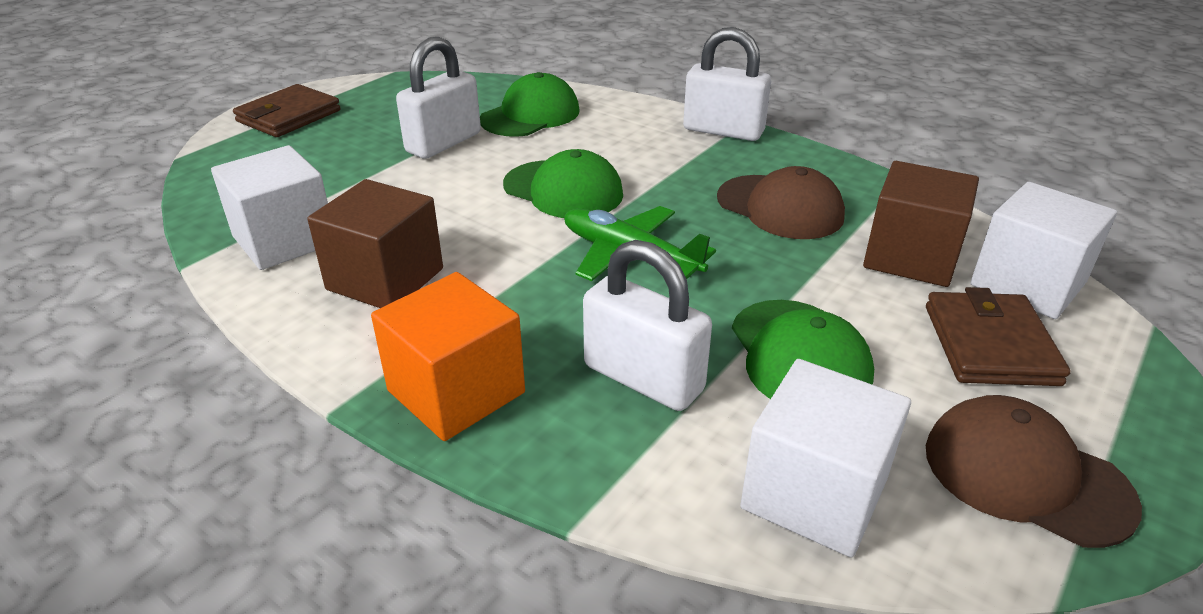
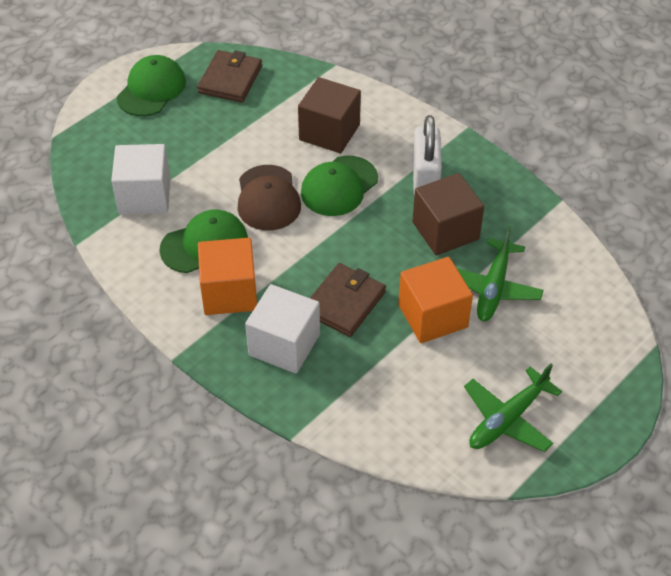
brown cap: 2 -> 1
green plane: 1 -> 2
orange cube: 1 -> 2
white cube: 3 -> 2
white padlock: 3 -> 1

